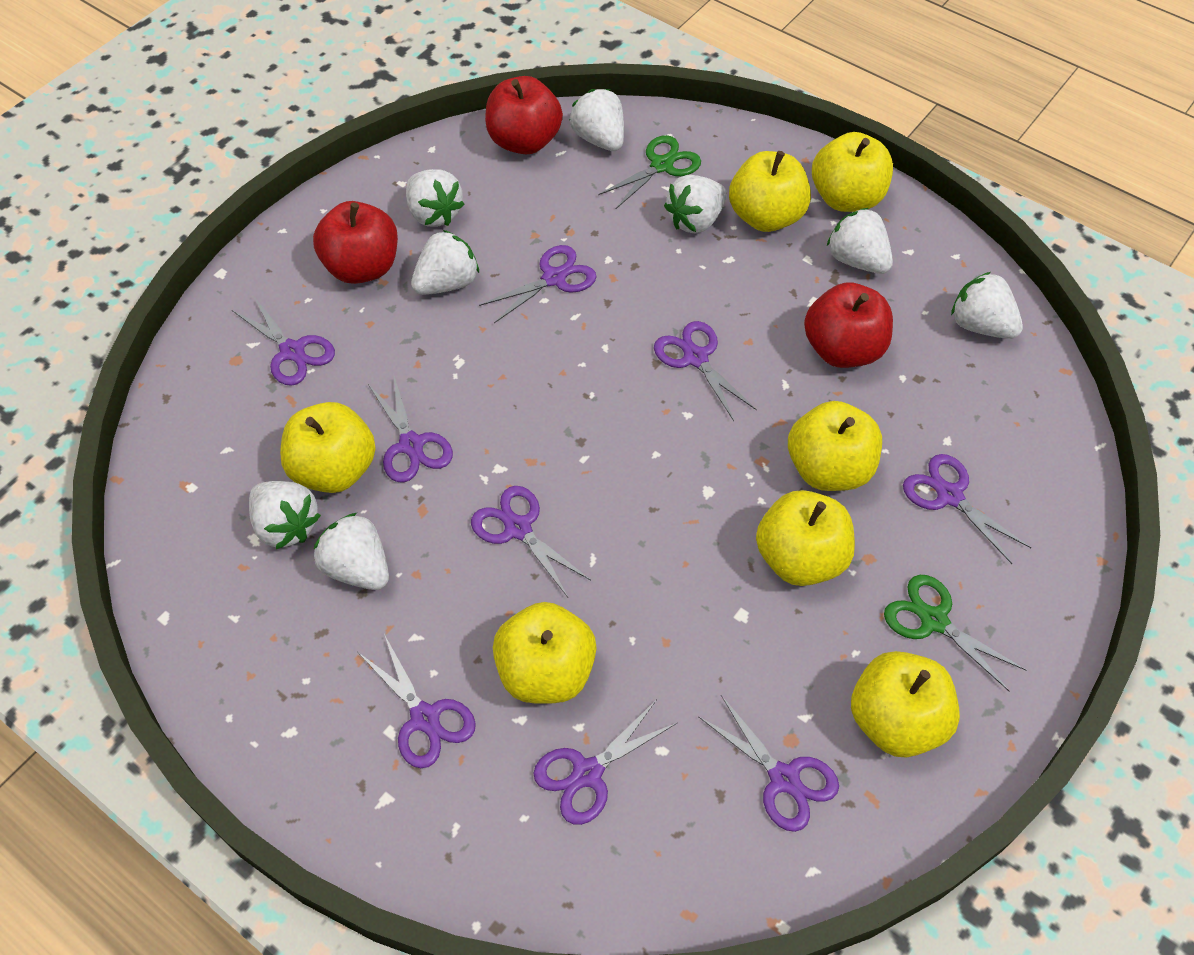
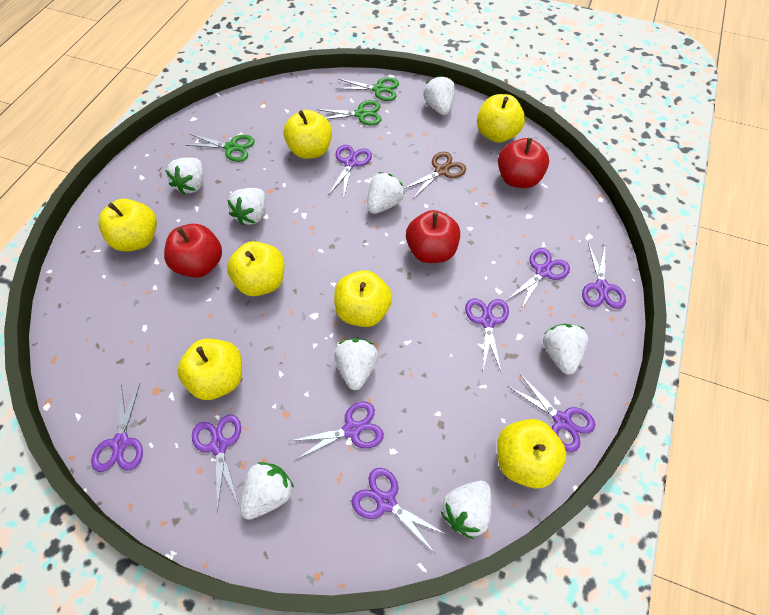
brown scissors: 0 -> 1
green scissors: 2 -> 3

